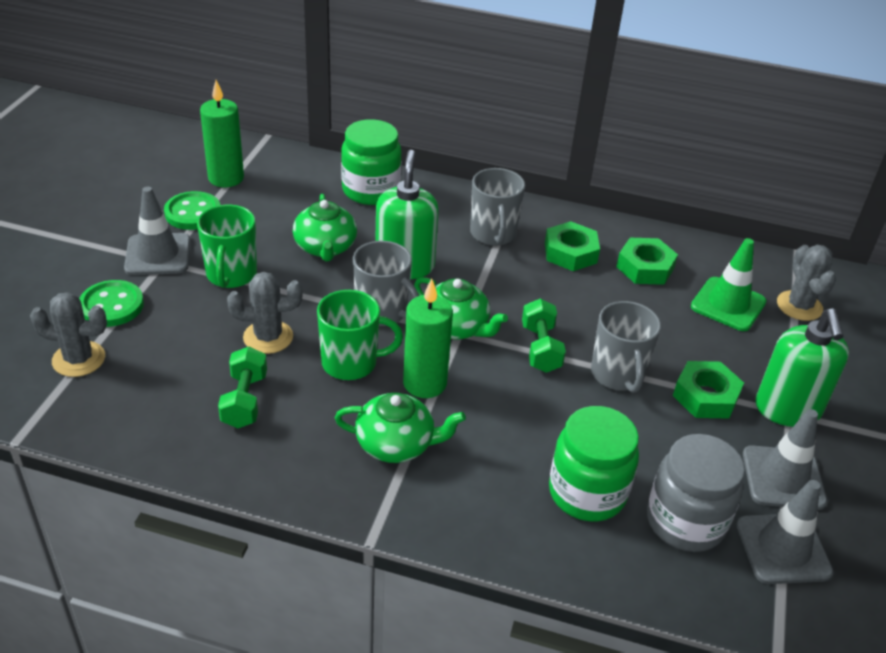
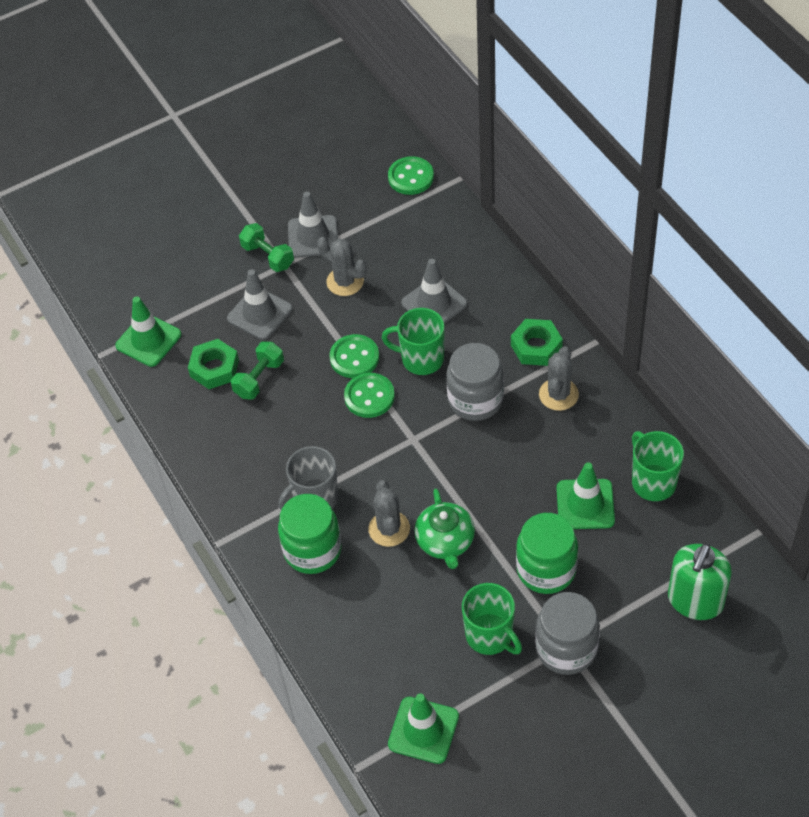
green button: 2 -> 3
green candle: 2 -> 0
green mug: 2 -> 3
green nut: 3 -> 2
green soap dispenser: 2 -> 1
green teapot: 3 -> 1
green traffic cone: 1 -> 3
grey jar: 1 -> 2
grey mug: 3 -> 1

